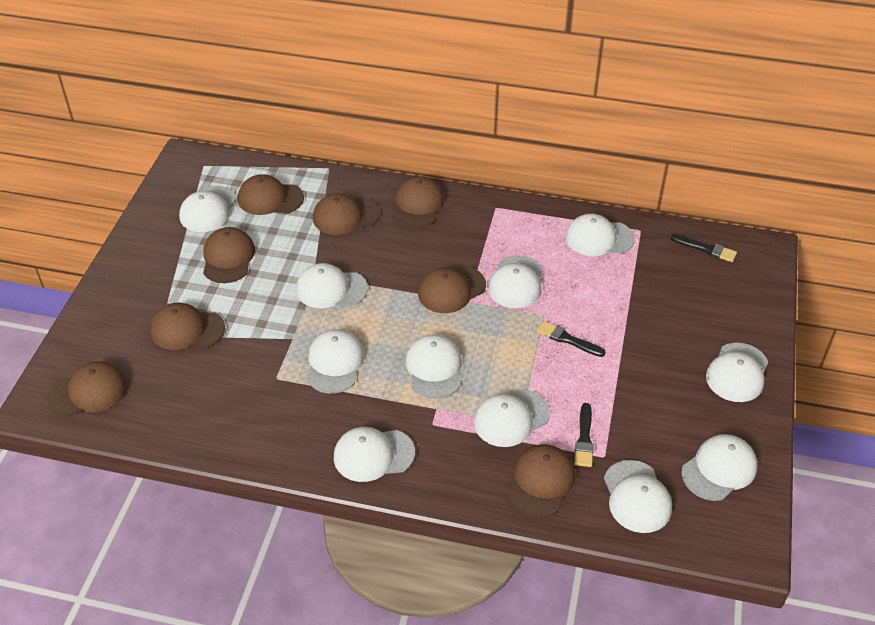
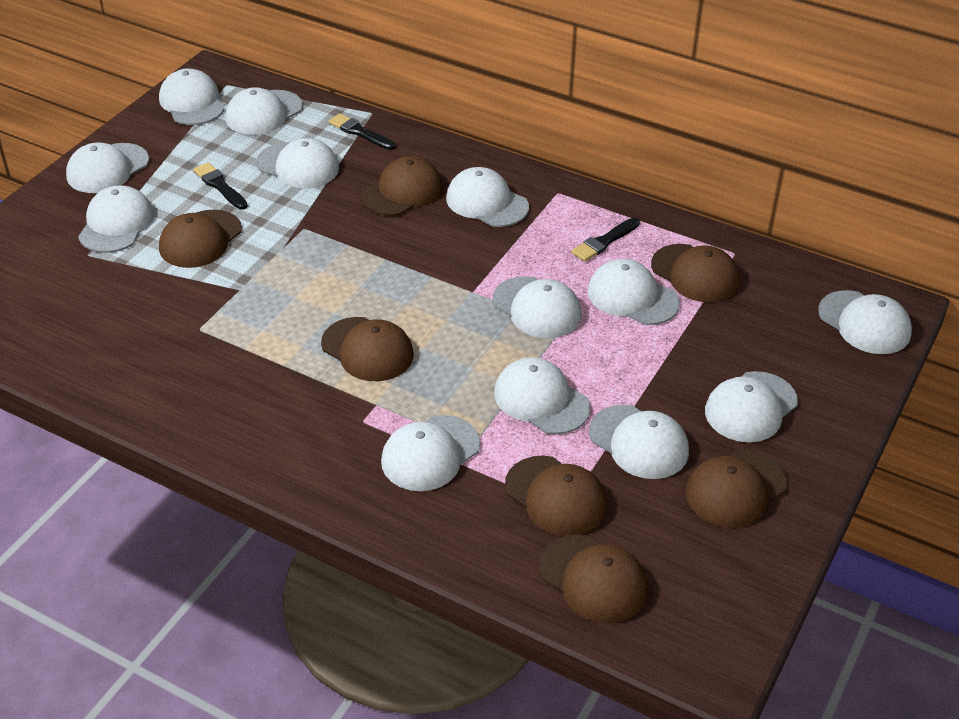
brown cap: 8 -> 7
white cap: 11 -> 13

